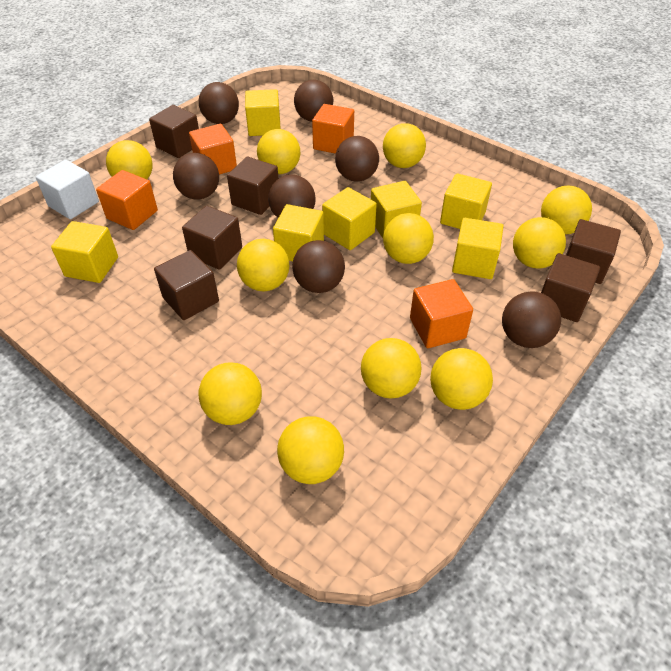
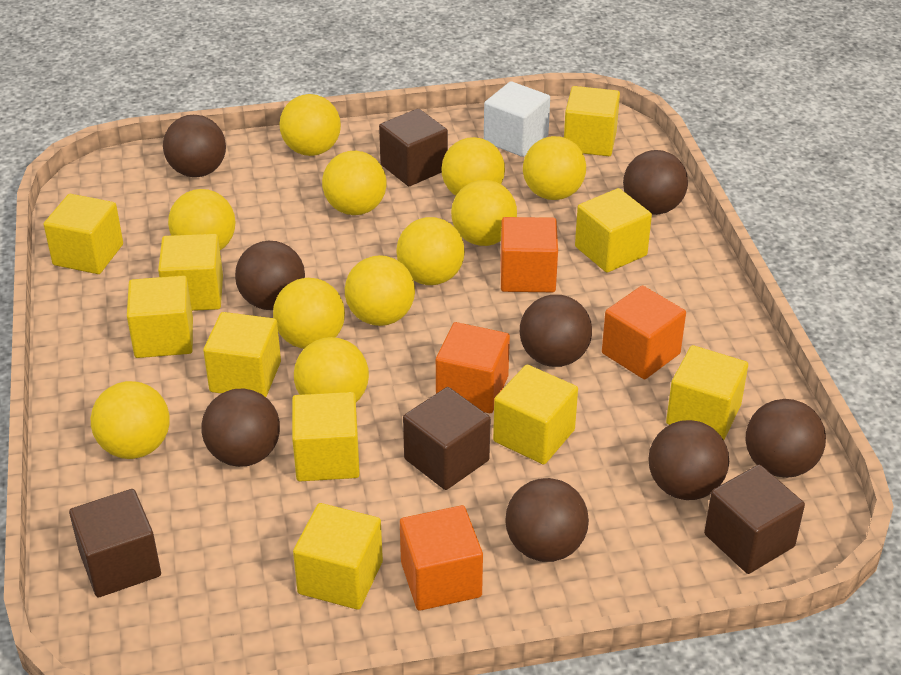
brown ball: 7 -> 8
brown cube: 6 -> 4
yellow cube: 7 -> 10

